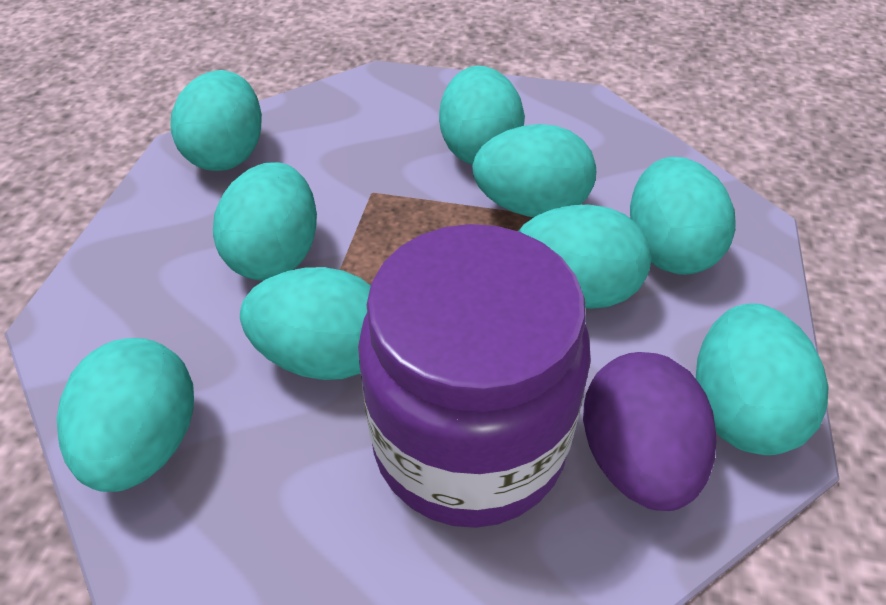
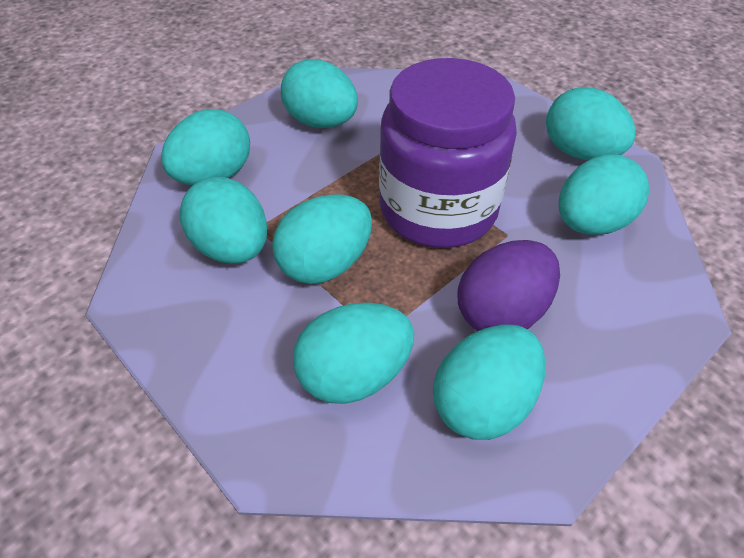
turquoise egg: 9 -> 8

